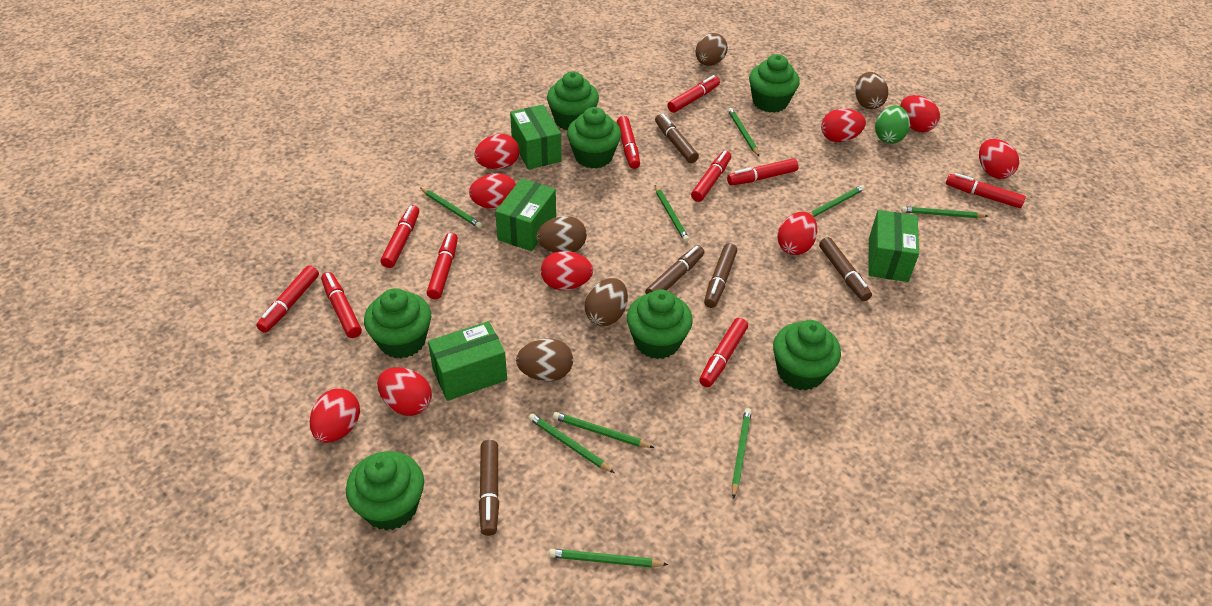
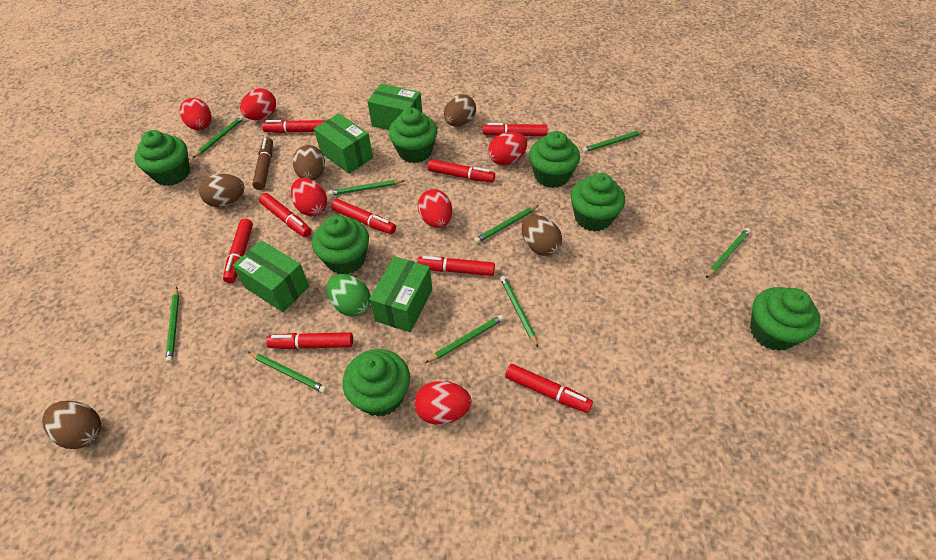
brown marker: 5 -> 1
red egg: 9 -> 6
red marker: 10 -> 9

